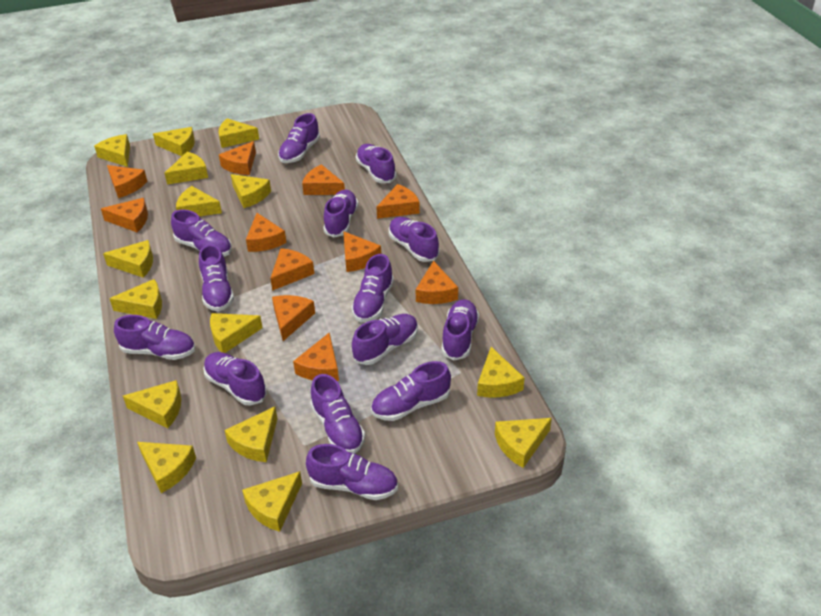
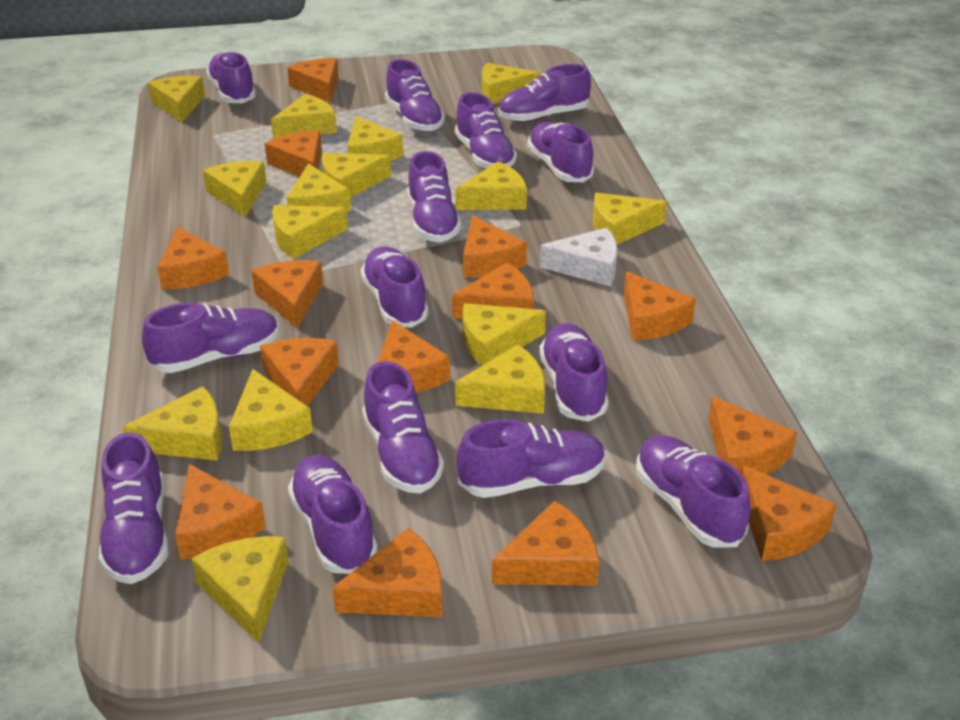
orange cheese: 11 -> 14
white cheese: 0 -> 1

